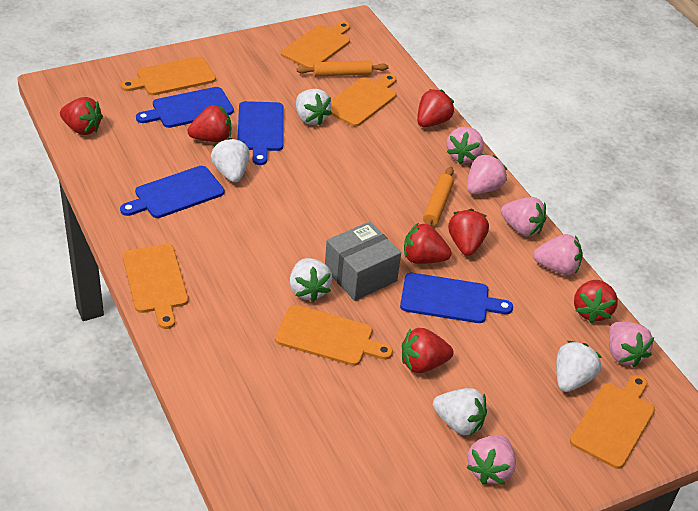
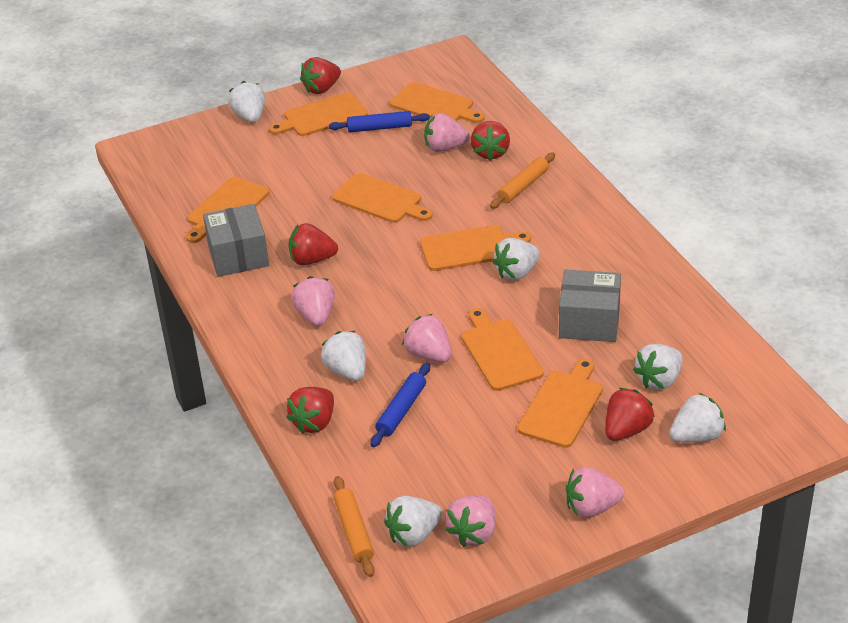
blue cutting board: 4 -> 0
blue rolling pin: 0 -> 2
grey box: 1 -> 2
orange cutting board: 6 -> 7
pink strawberry: 6 -> 5
red strawberry: 7 -> 5
white strawberry: 5 -> 6

